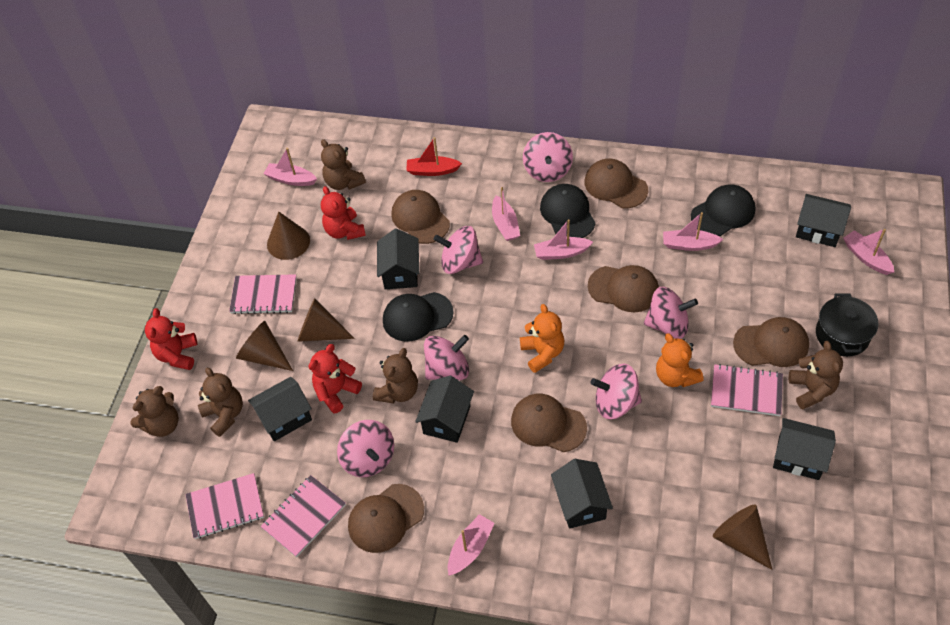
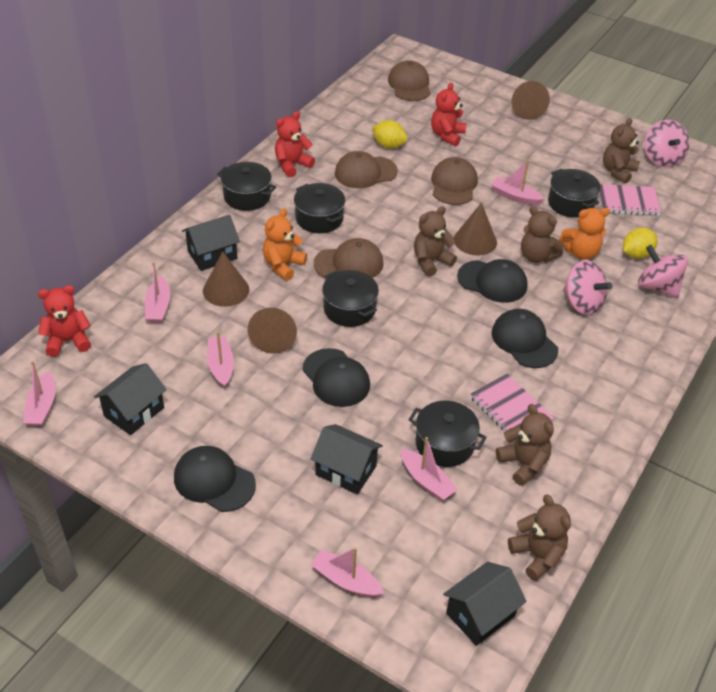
black cap: 3 -> 4
black house: 6 -> 4
black pot: 1 -> 5
brown cap: 6 -> 4
pink notebook: 4 -> 2
pink spinning top: 6 -> 3
red boat: 1 -> 0
yellow lemon: 0 -> 2

